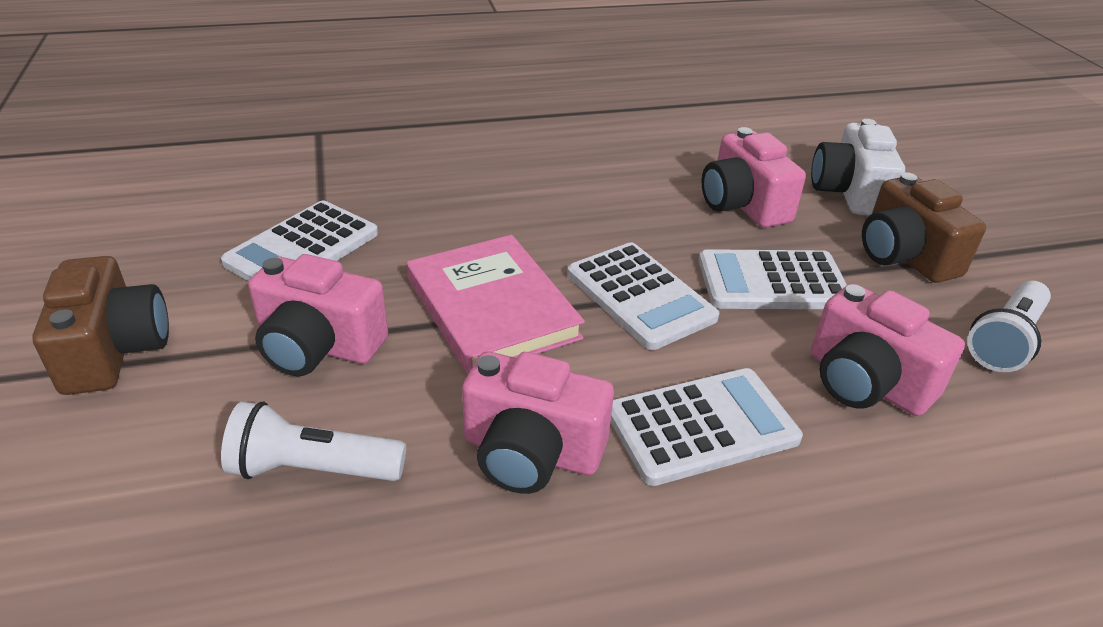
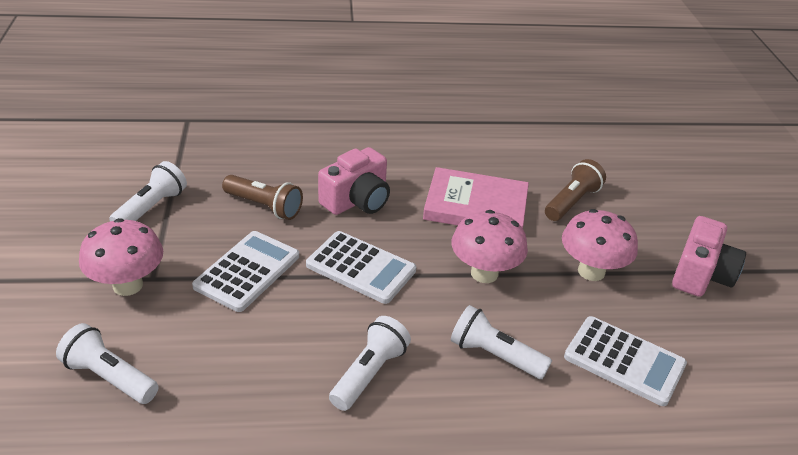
brown camera: 2 -> 0
brown flashlight: 0 -> 2
pink camera: 4 -> 2
pink mushroom: 0 -> 3
white calculator: 4 -> 3
white camera: 1 -> 0
white flashlight: 2 -> 4

